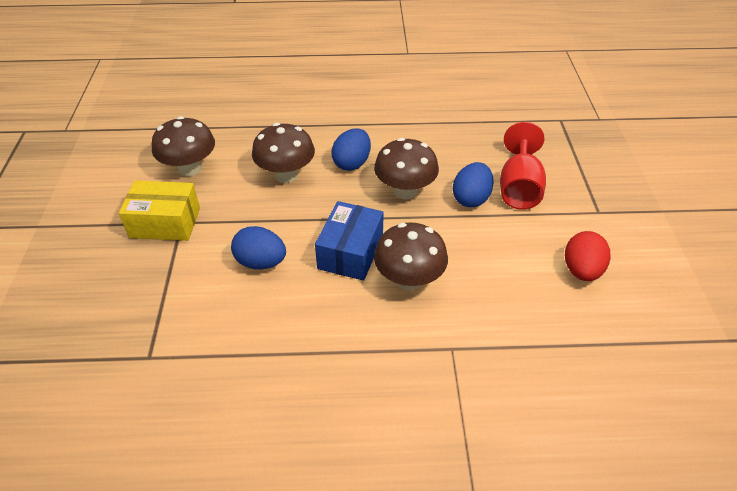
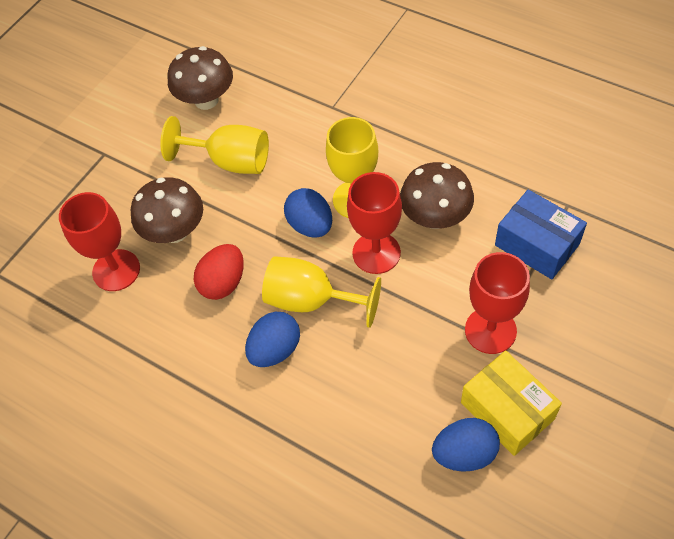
brown mushroom: 4 -> 3
red goblet: 1 -> 3
yellow goblet: 0 -> 3

